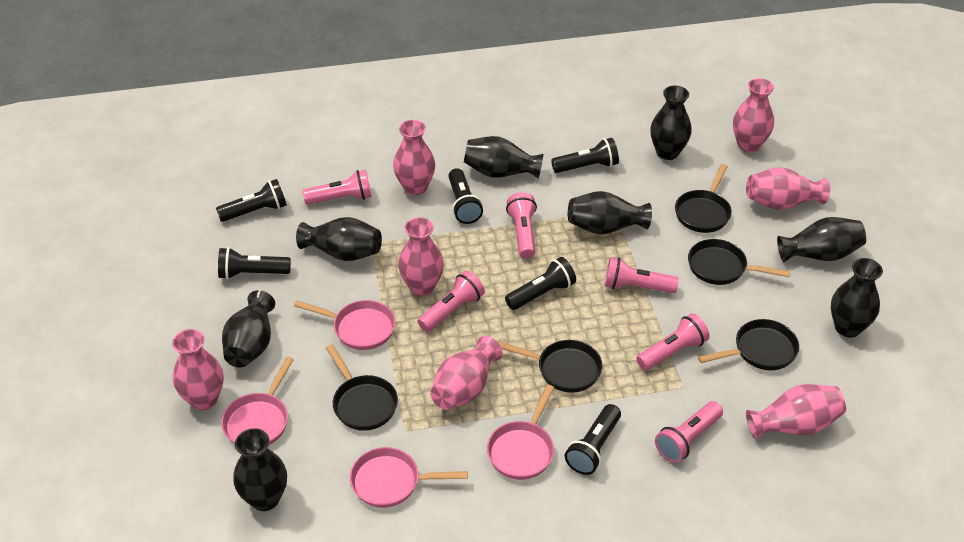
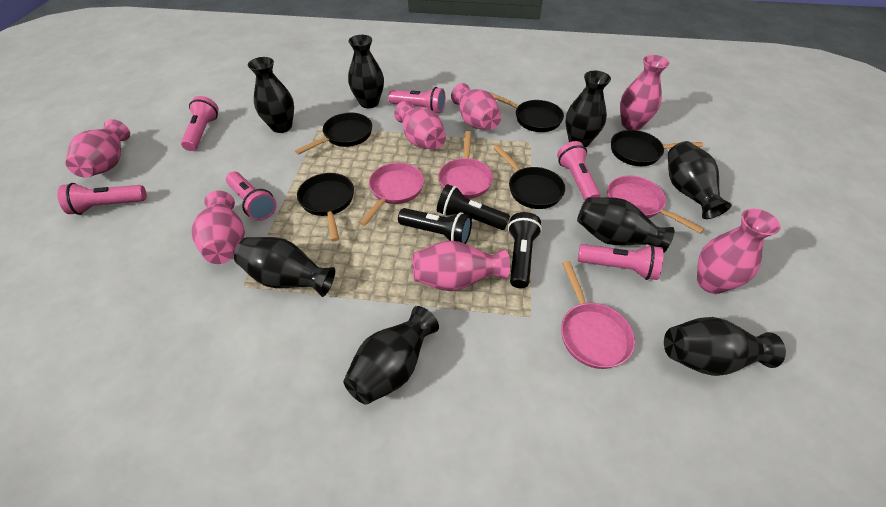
black flashlight: 6 -> 3

